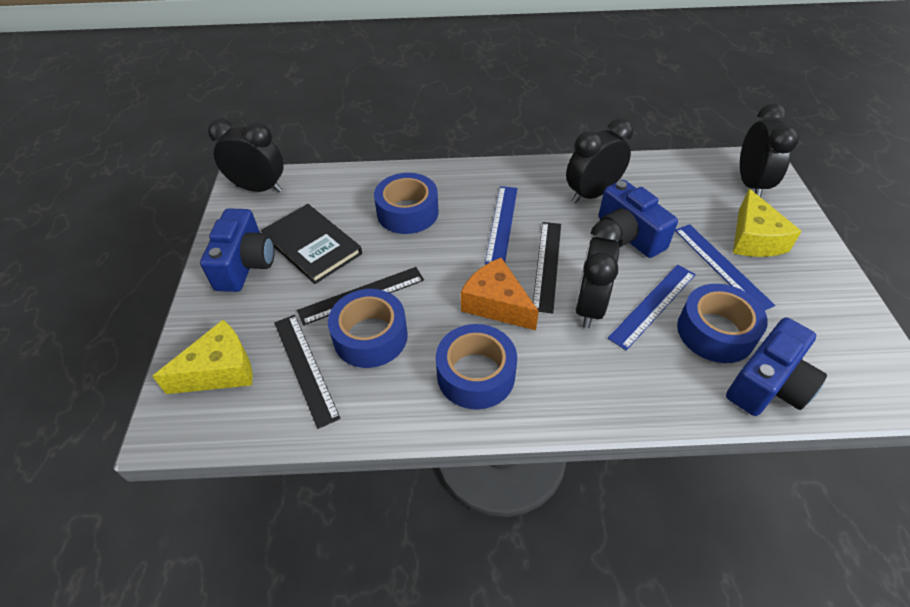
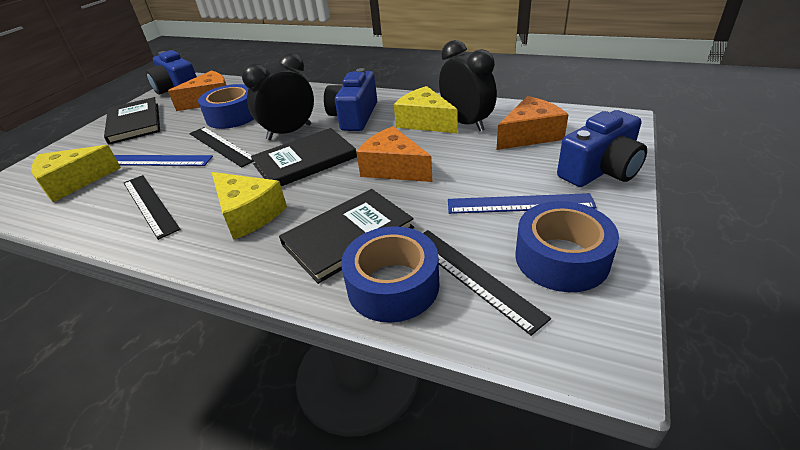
black book: 1 -> 3
black clock: 4 -> 2
blue ruler: 3 -> 2
blue tape: 4 -> 3
orange cheese: 1 -> 3
yellow cheese: 2 -> 3

